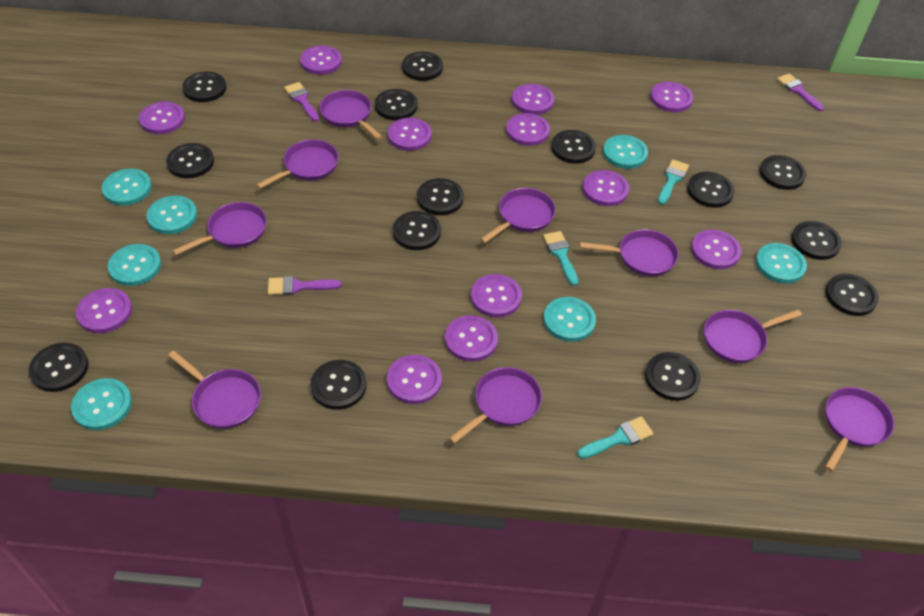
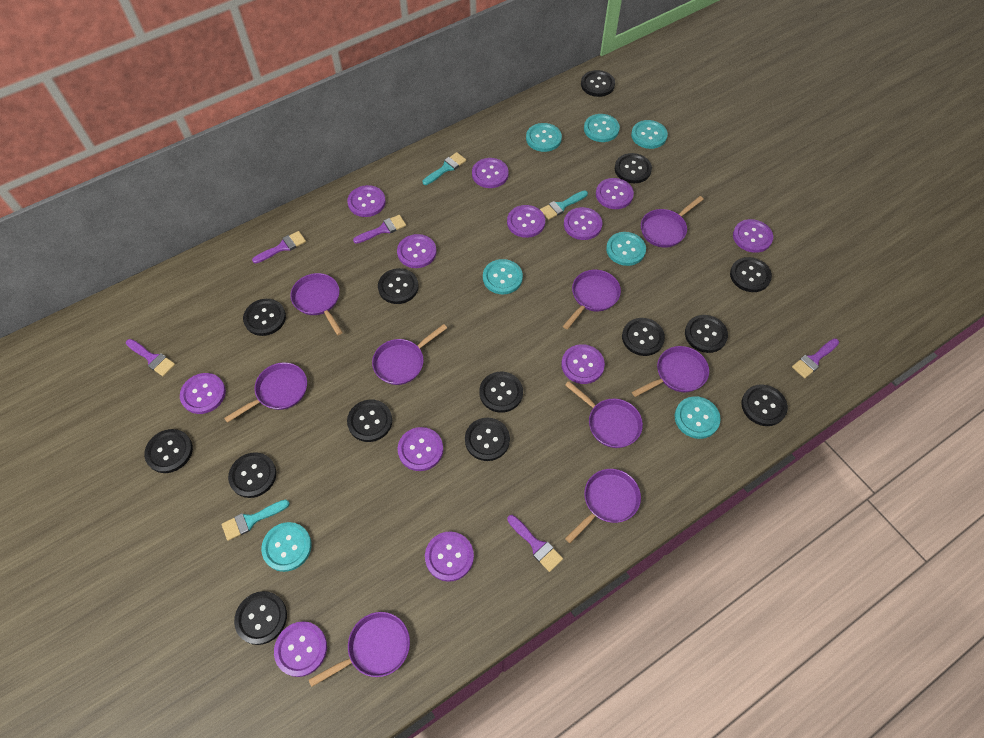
purple brush: 3 -> 5

